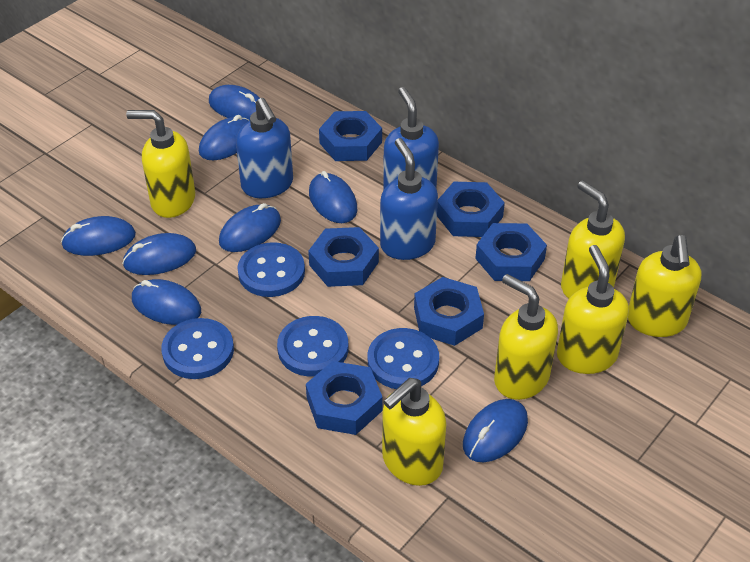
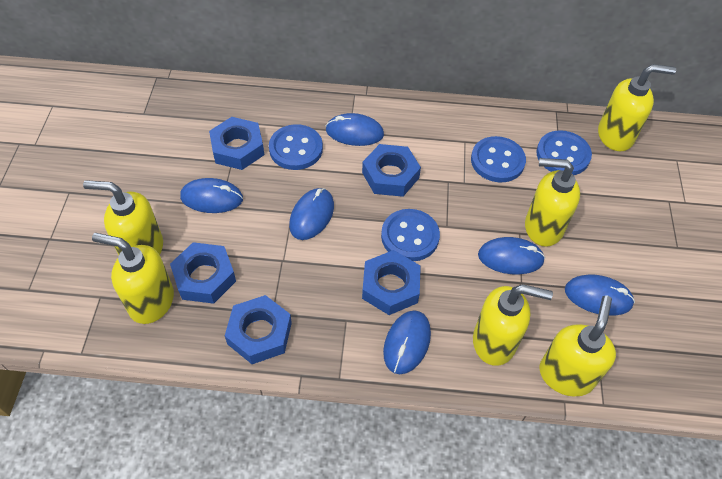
blue mouse: 8 -> 6
blue nut: 6 -> 5
blue soap dispenser: 3 -> 0

